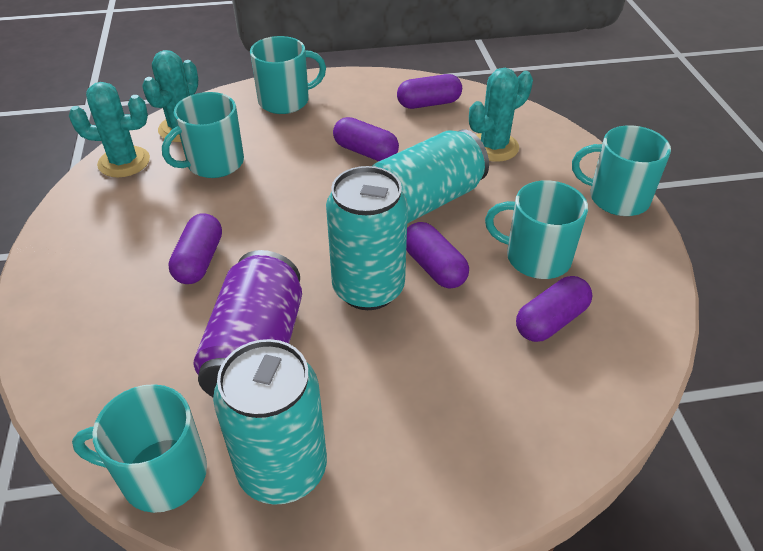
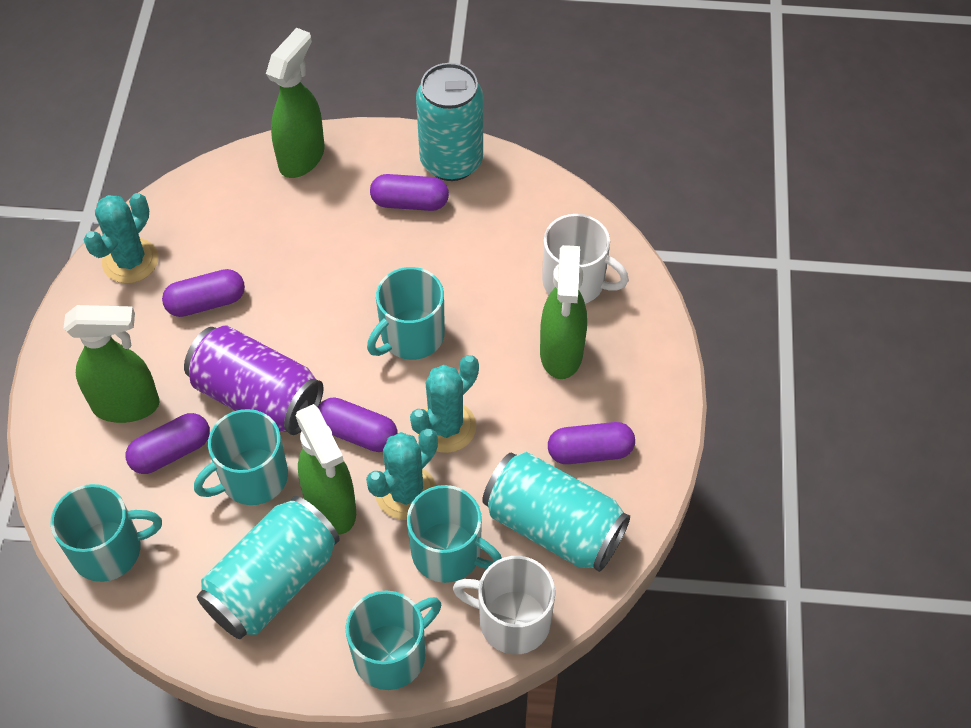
green spray bottle: 0 -> 4
white mug: 0 -> 2

